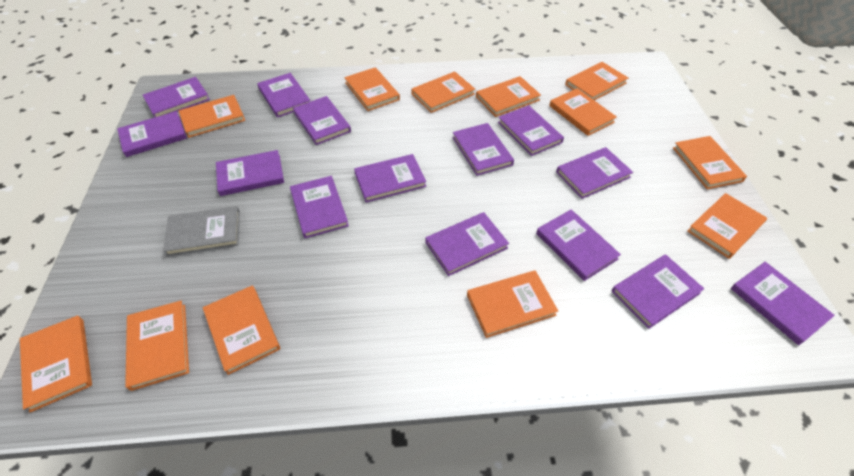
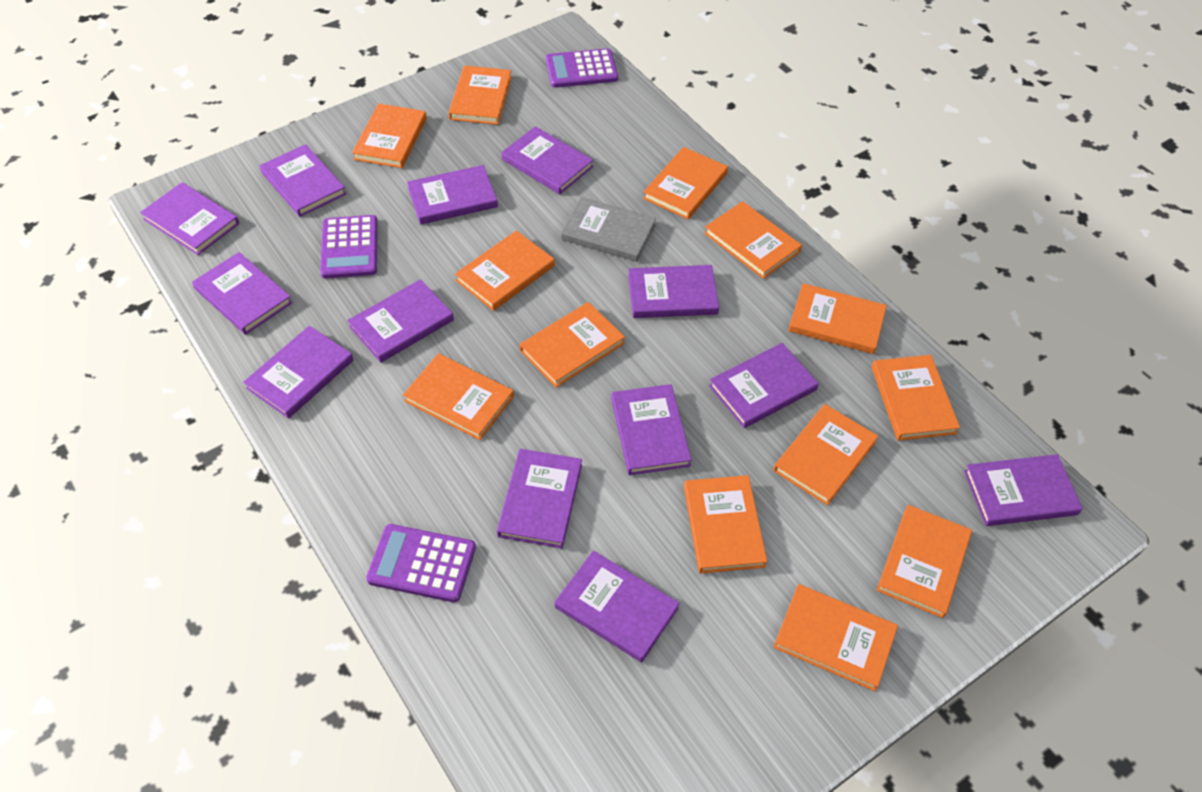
orange book: 12 -> 13
purple book: 14 -> 13
purple calculator: 0 -> 3

